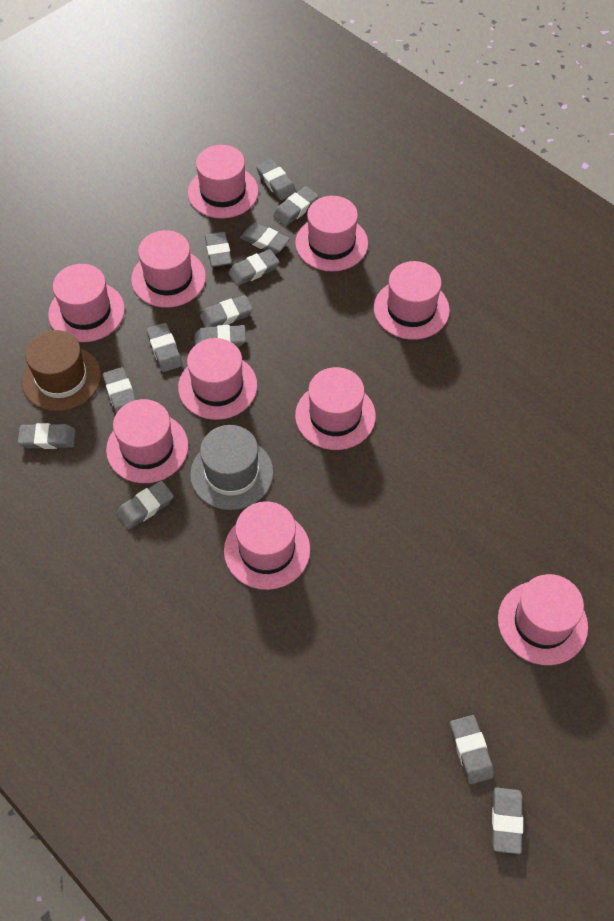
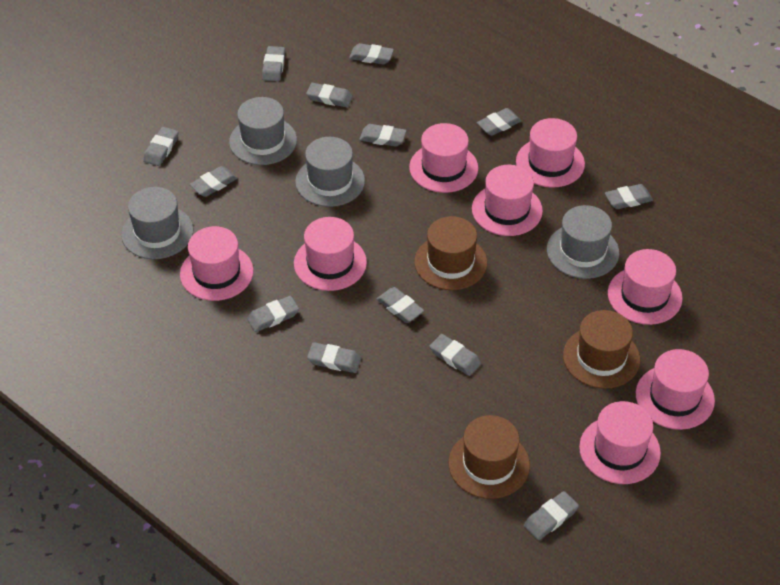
brown hat: 1 -> 3
grey hat: 1 -> 4
pink hat: 10 -> 8

